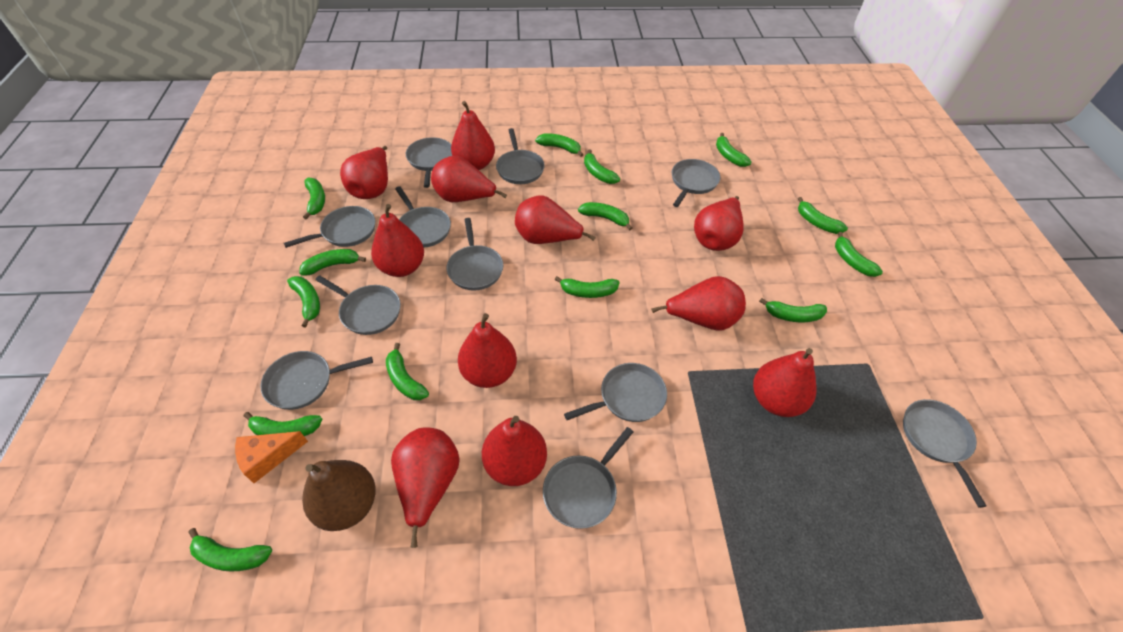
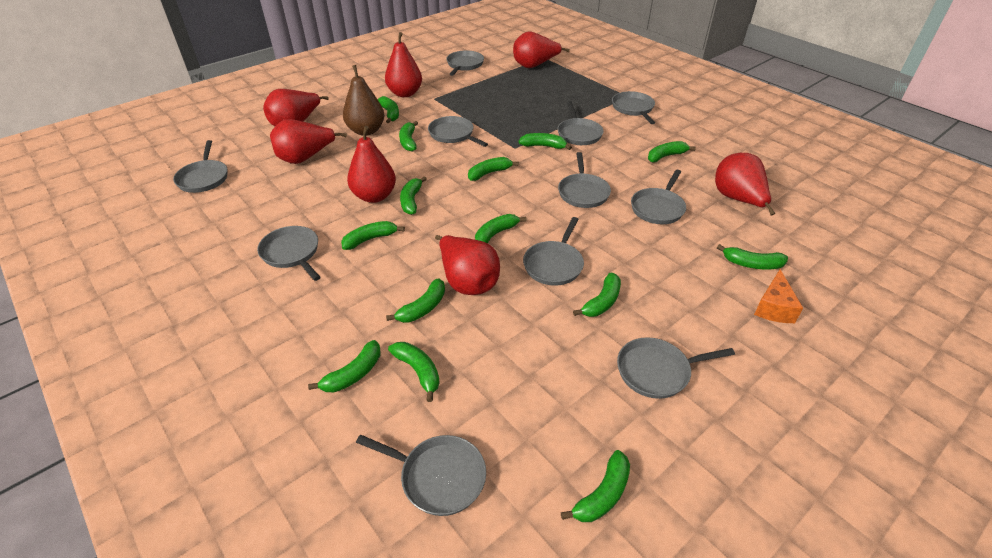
red pear: 11 -> 7

